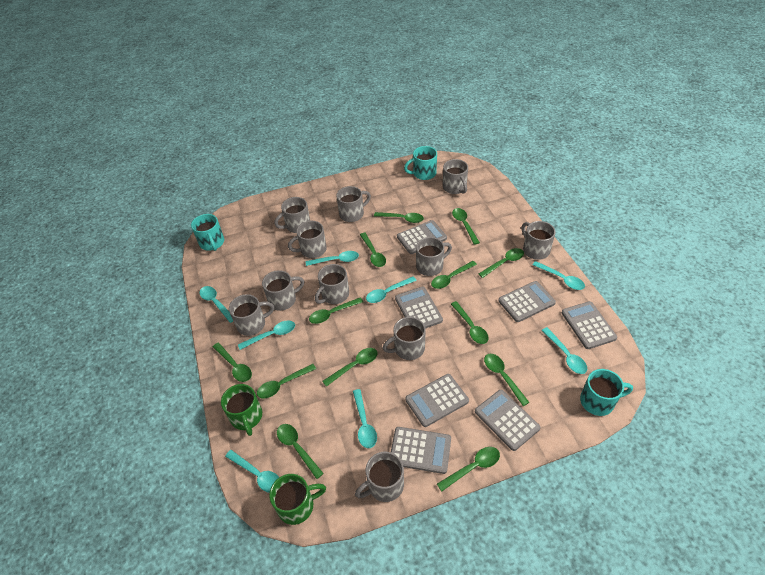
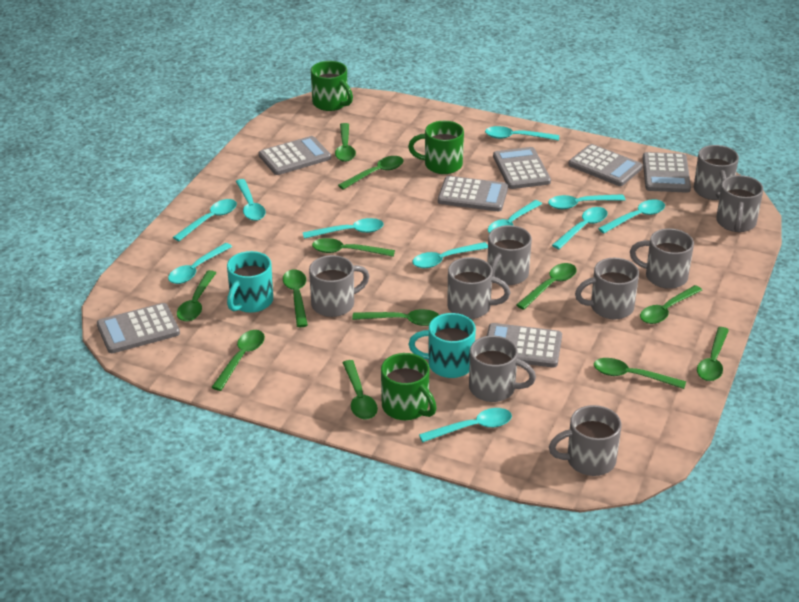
green mug: 2 -> 3
green spoon: 13 -> 12
grey mug: 11 -> 9
turquoise mug: 3 -> 2
turquoise spoon: 8 -> 11

